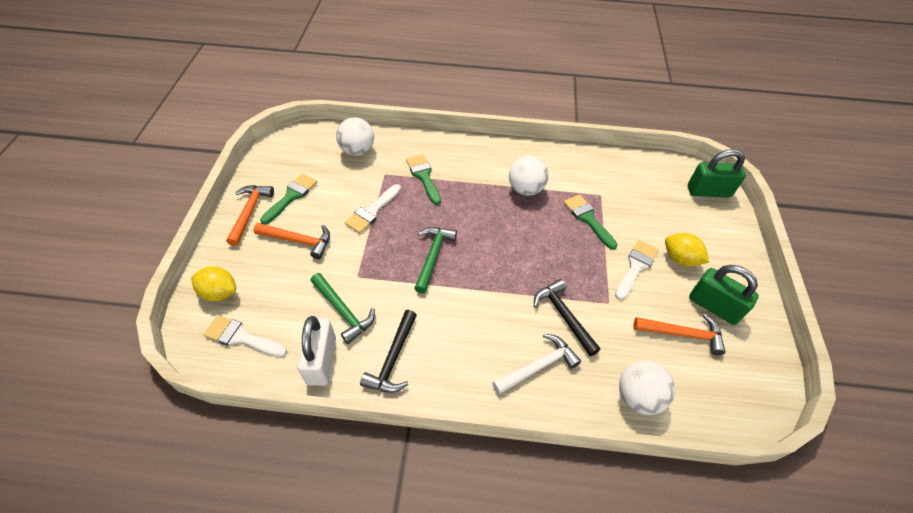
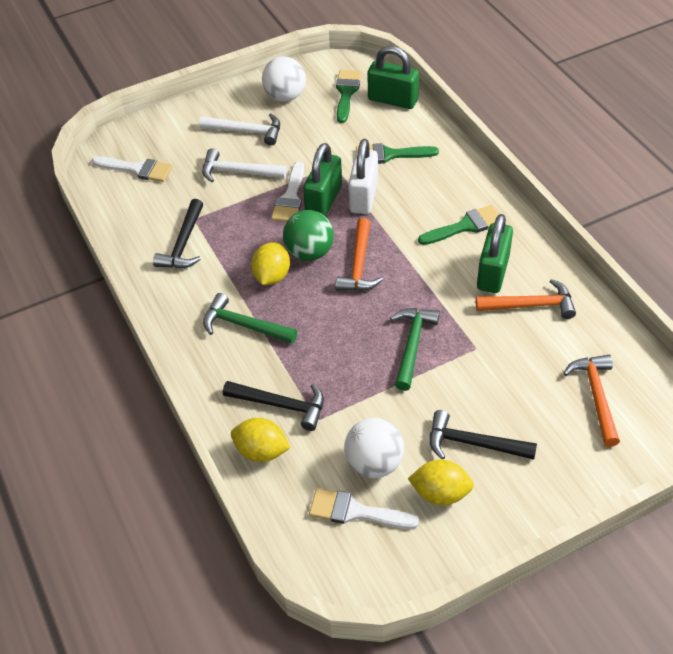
black hammer: 2 -> 3
green ball: 0 -> 1
green padlock: 2 -> 3
white ball: 3 -> 2
white hammer: 1 -> 2
yellow lemon: 2 -> 3

